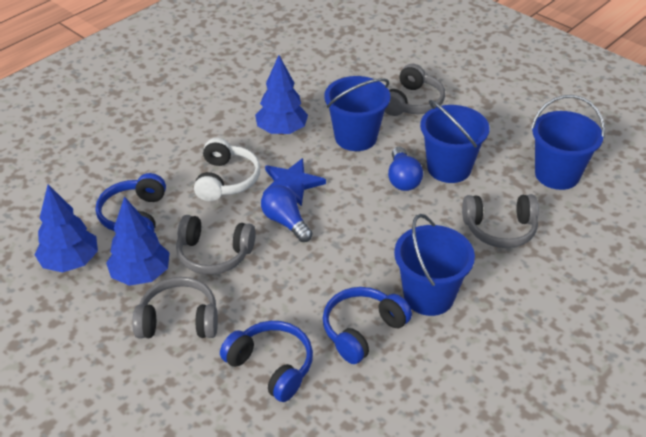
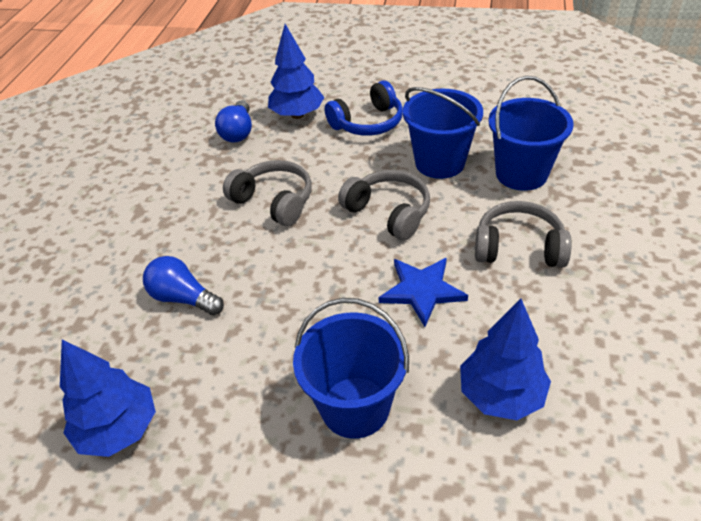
blue bucket: 4 -> 3
blue headphones: 3 -> 1
grey headphones: 4 -> 3
white headphones: 1 -> 0

